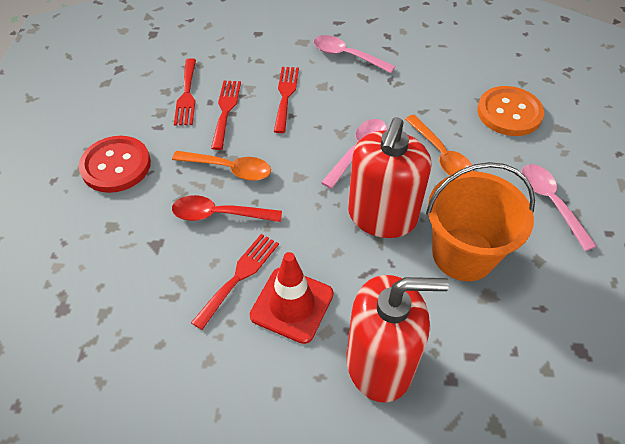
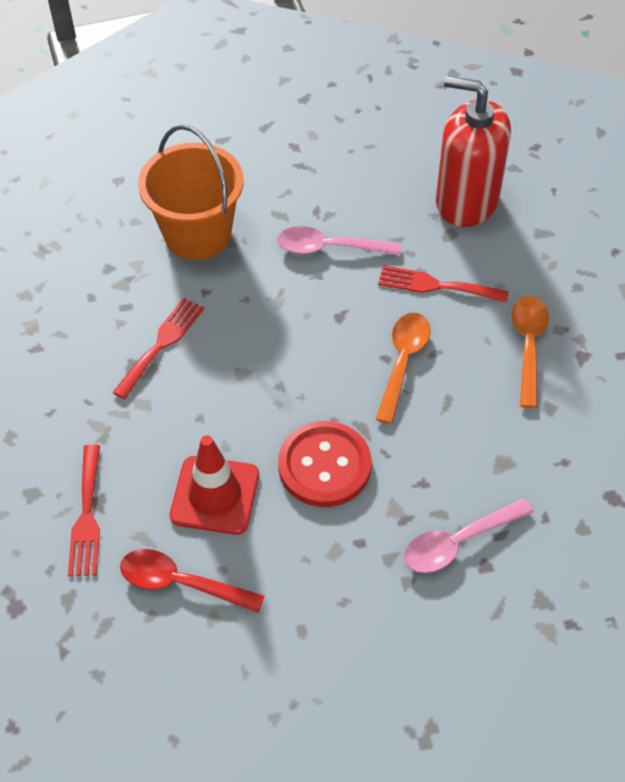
orange button: 1 -> 0
pink spoon: 3 -> 2
red fork: 4 -> 3
red soap dispenser: 2 -> 1

